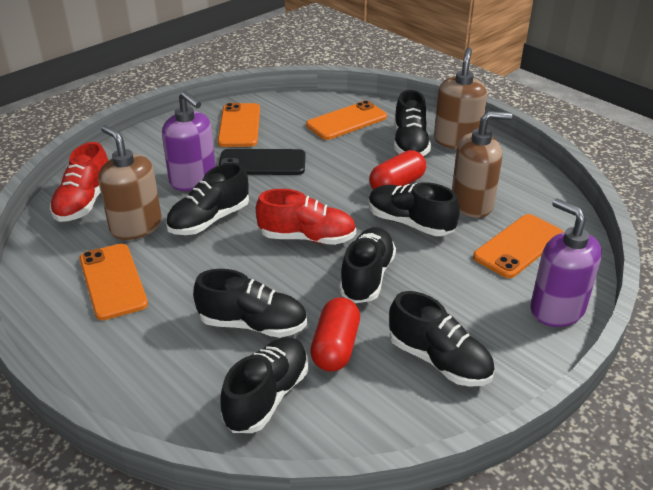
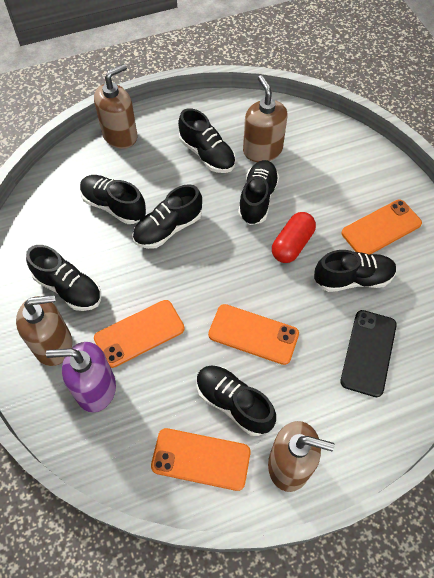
brown soap dispenser: 3 -> 4
purple soap dispenser: 2 -> 1
red capsule: 2 -> 1
red shoe: 2 -> 0

